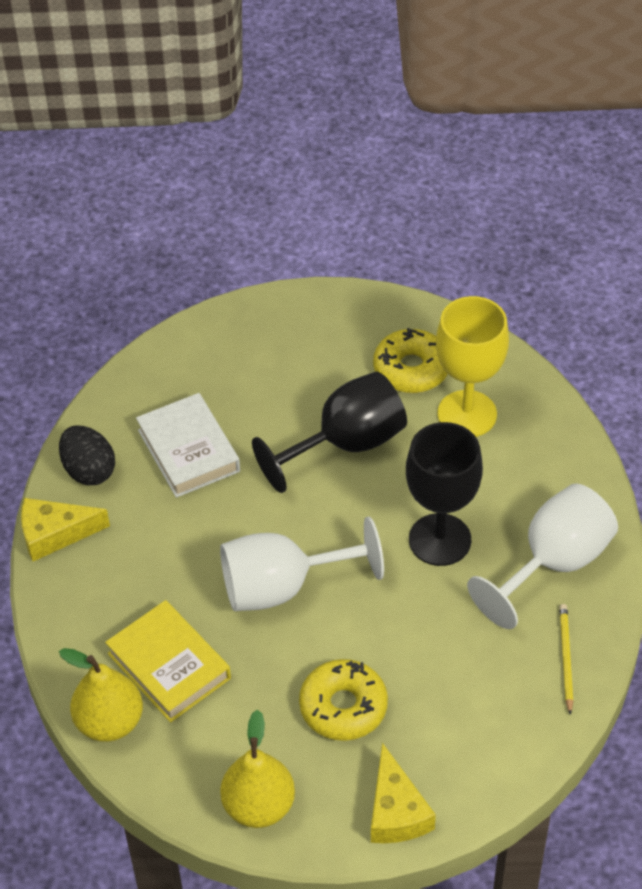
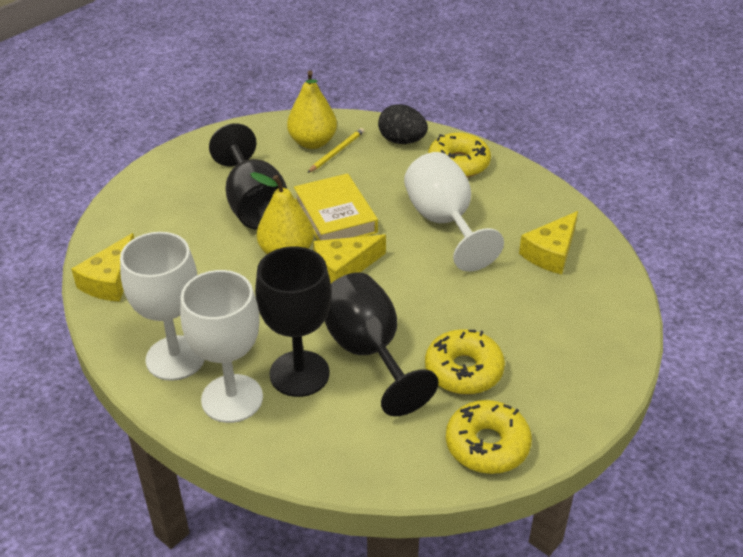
black goblet: 2 -> 3
white book: 1 -> 0
white goblet: 2 -> 3
yellow cheese: 2 -> 3
yellow donut: 2 -> 3
yellow goblet: 1 -> 0

